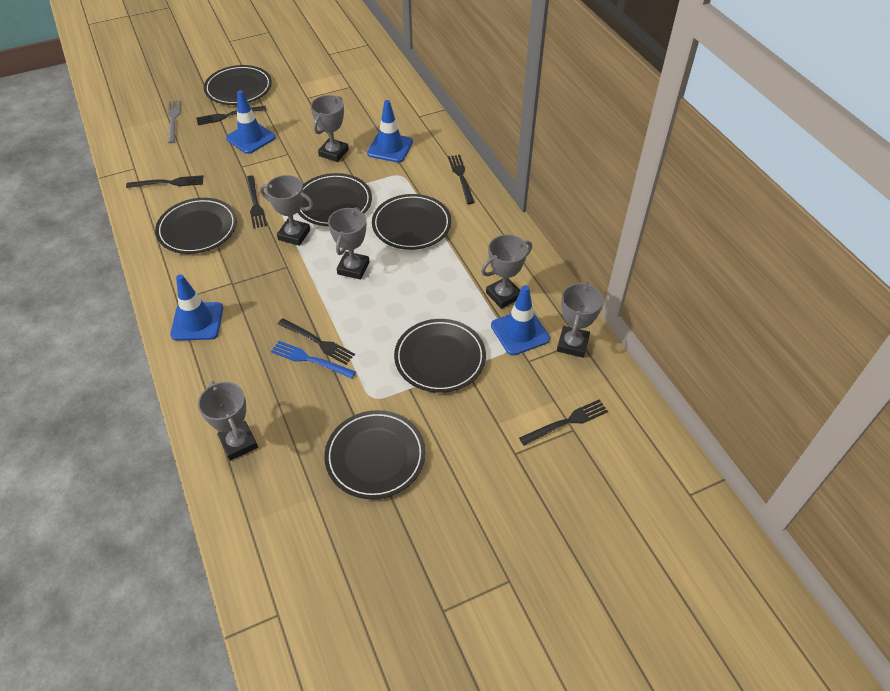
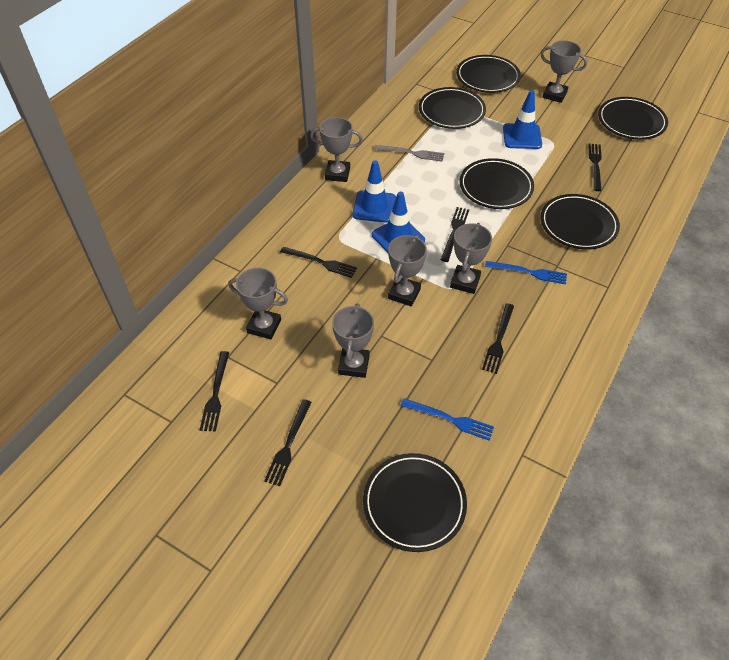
blue fork: 1 -> 2
blue traffic cone: 4 -> 3

